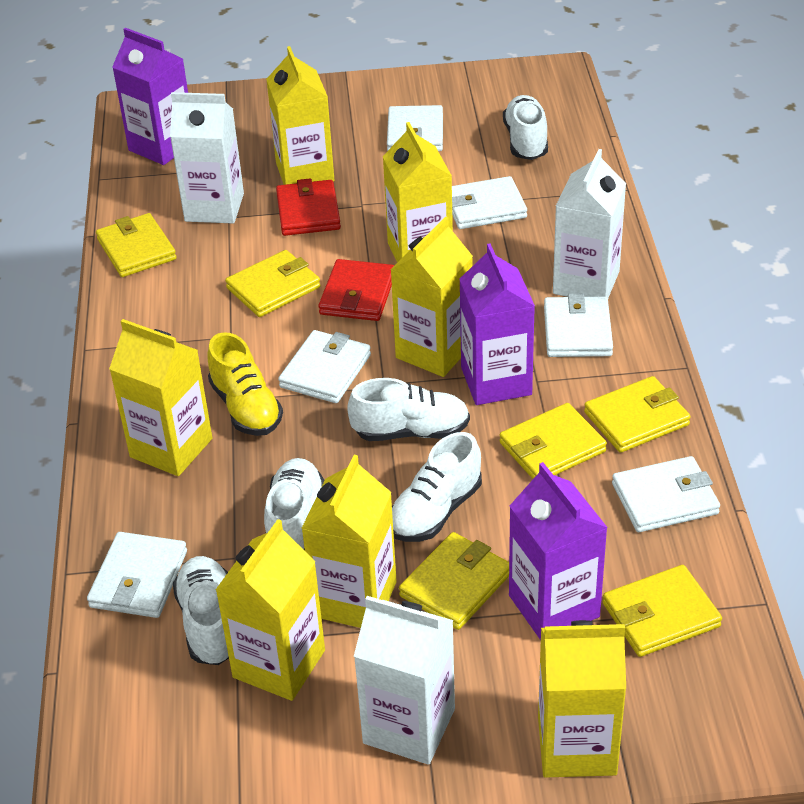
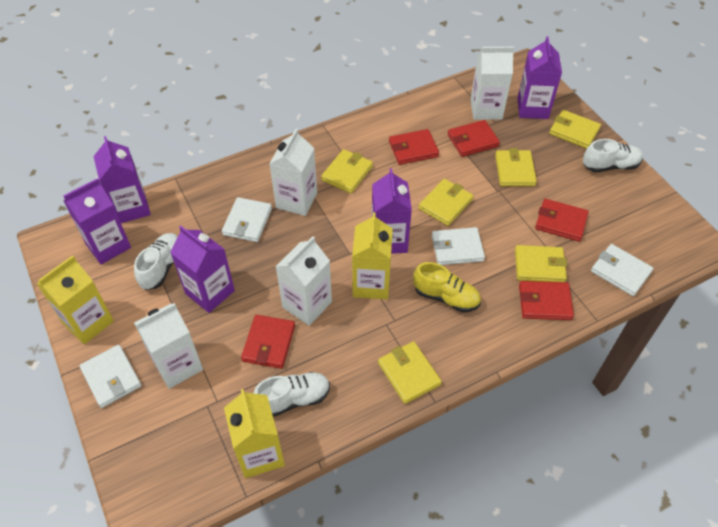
purple carton: 3 -> 5
red wallet: 2 -> 5
white carton: 3 -> 4
white shoe: 5 -> 3
white wallet: 6 -> 4
yellow carton: 7 -> 3

